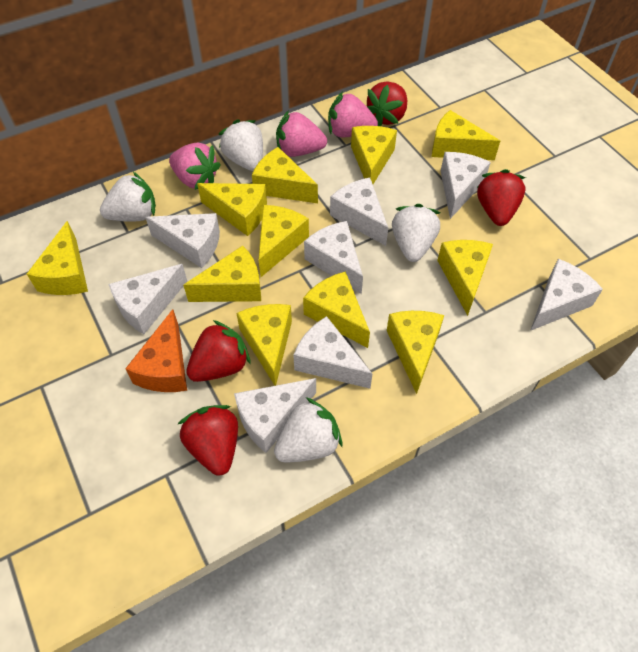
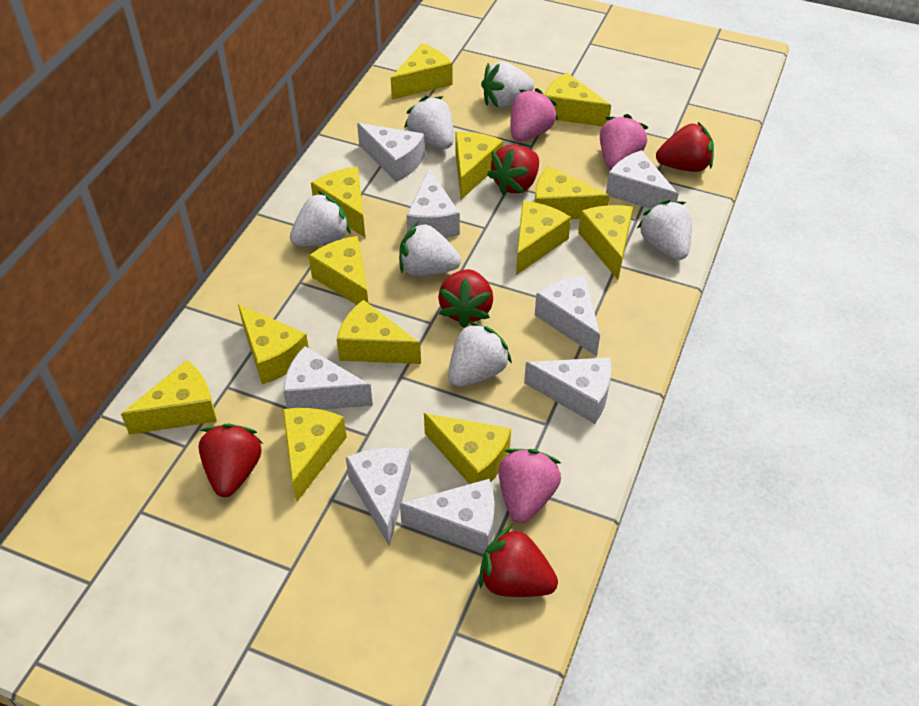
orange cheese: 1 -> 0
red strawberry: 4 -> 5
white strawberry: 4 -> 6
yellow cheese: 11 -> 13

